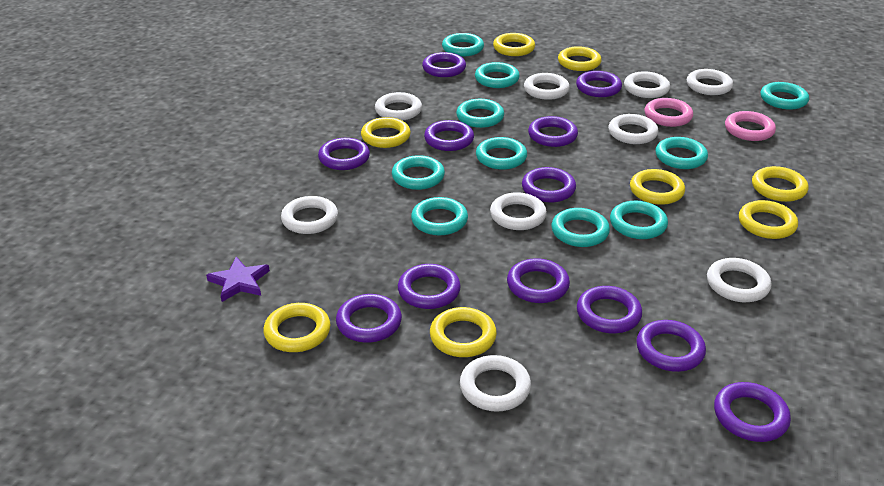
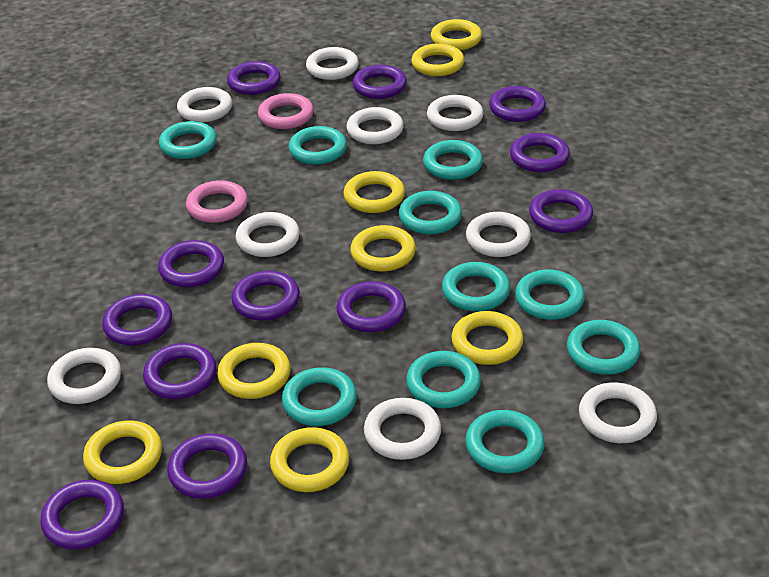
purple star: 1 -> 0

